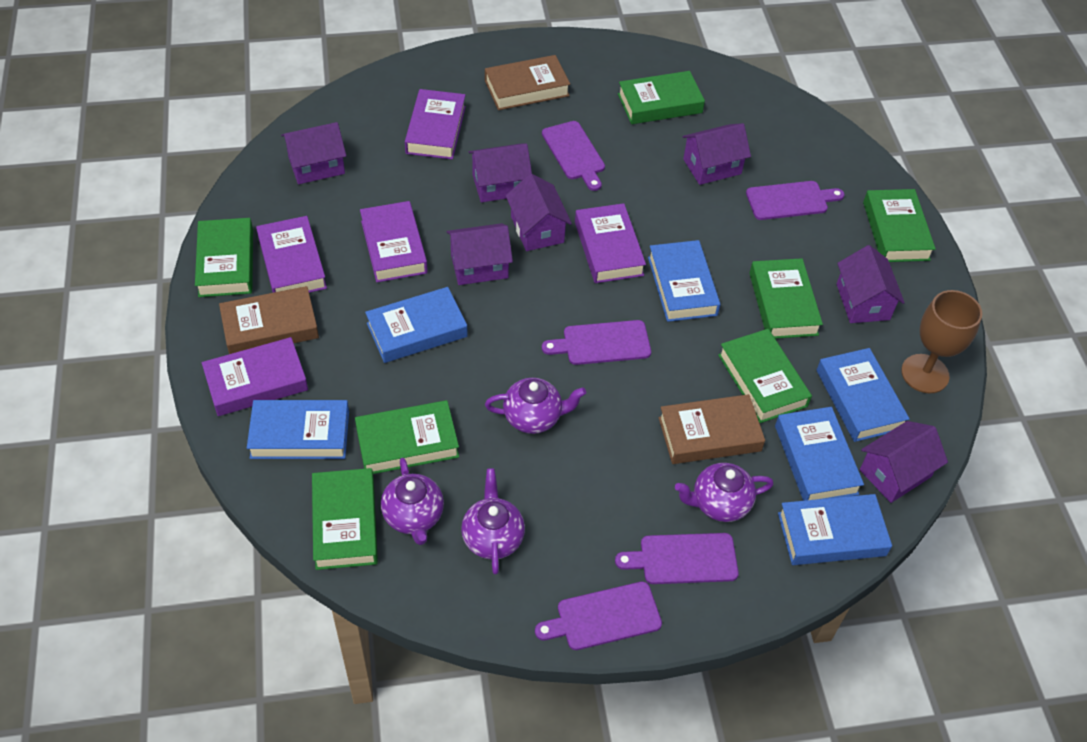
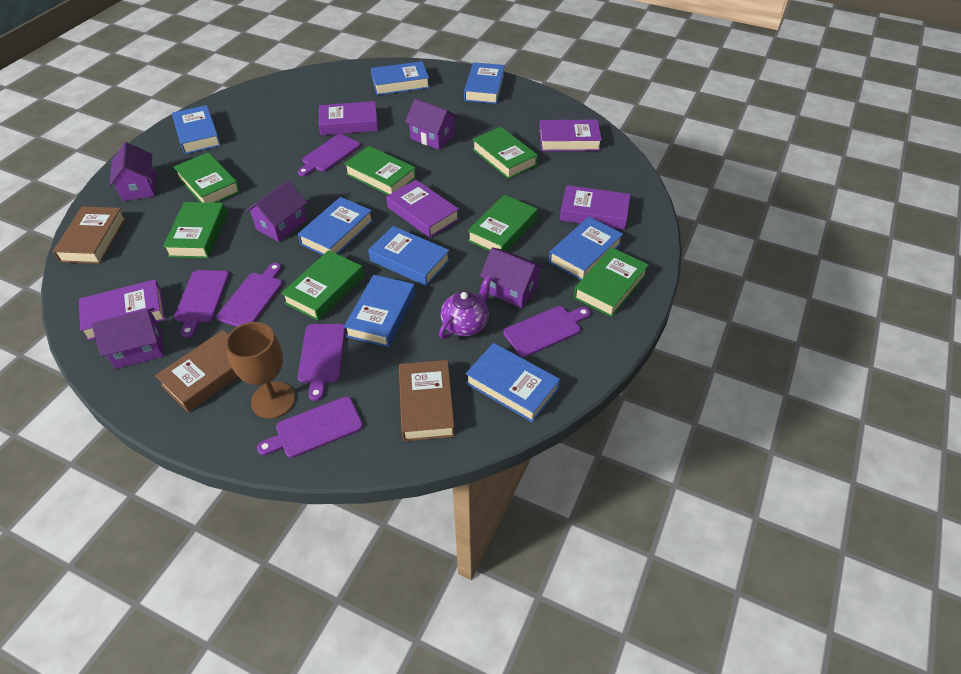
blue book: 6 -> 8
purple cutting board: 5 -> 6
purple house: 7 -> 5
purple teapot: 4 -> 1

